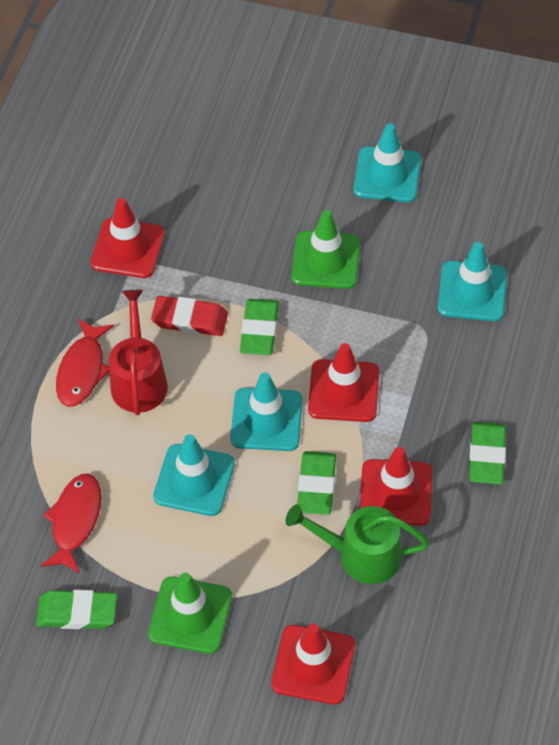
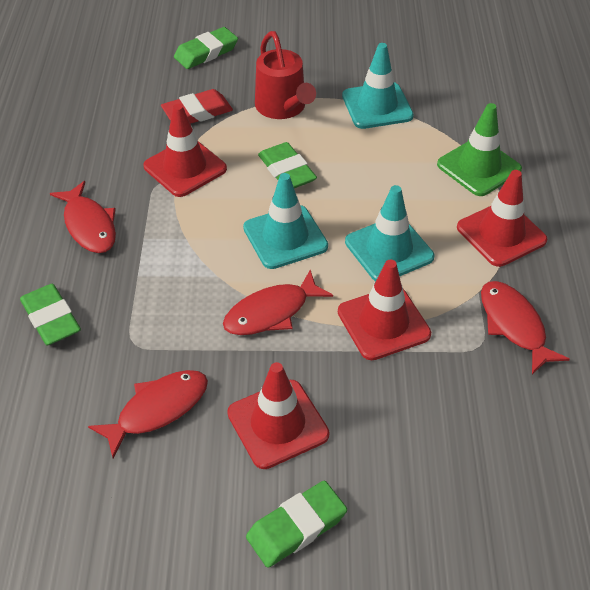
green traffic cone: 2 -> 1
green watering can: 1 -> 0
red fish: 2 -> 4
turquoise traffic cone: 4 -> 3

